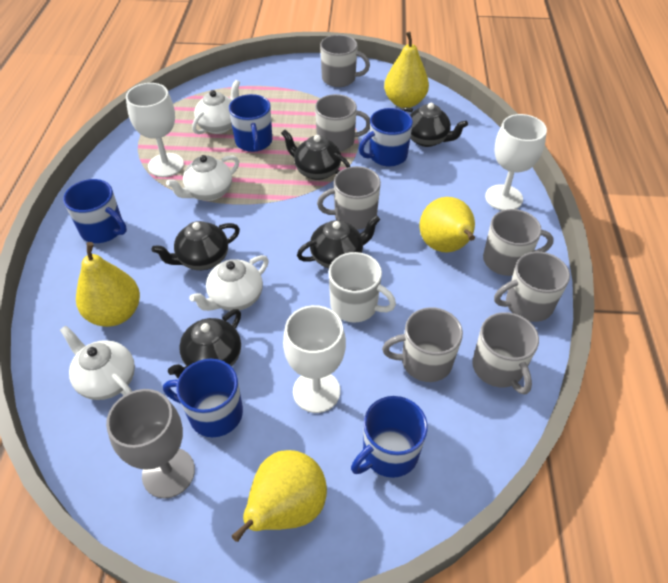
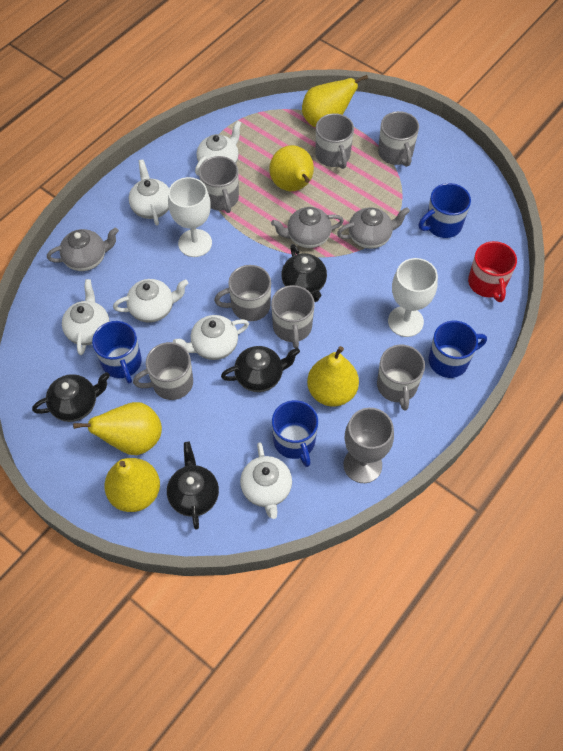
black teapot: 5 -> 4
blue mug: 5 -> 4
grey teapot: 0 -> 3
red mug: 0 -> 1
white goblet: 3 -> 2
white mug: 1 -> 0
white teapot: 4 -> 6
yellow pear: 4 -> 5

